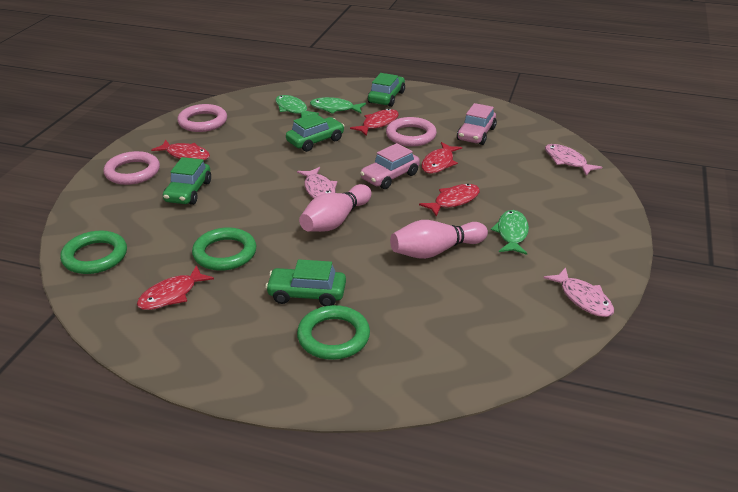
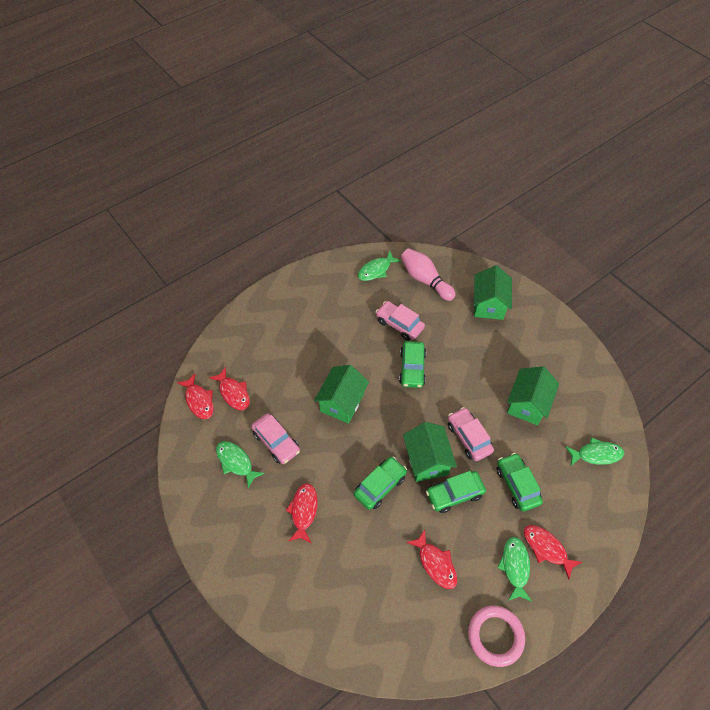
green fish: 3 -> 4
green house: 0 -> 4
green ring: 3 -> 0
pink bowling pin: 2 -> 1
pink car: 2 -> 3
pink fish: 3 -> 0
pink ring: 3 -> 1

